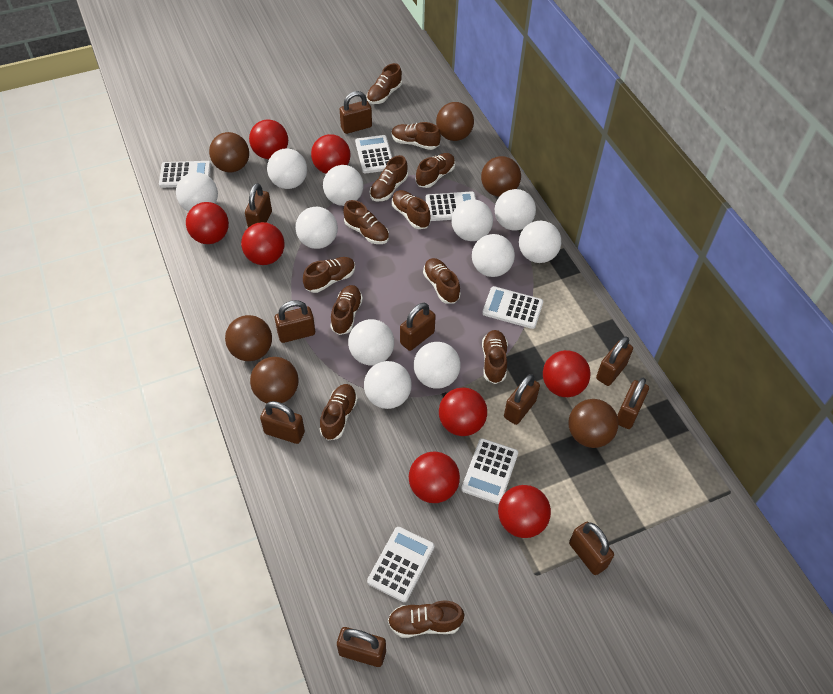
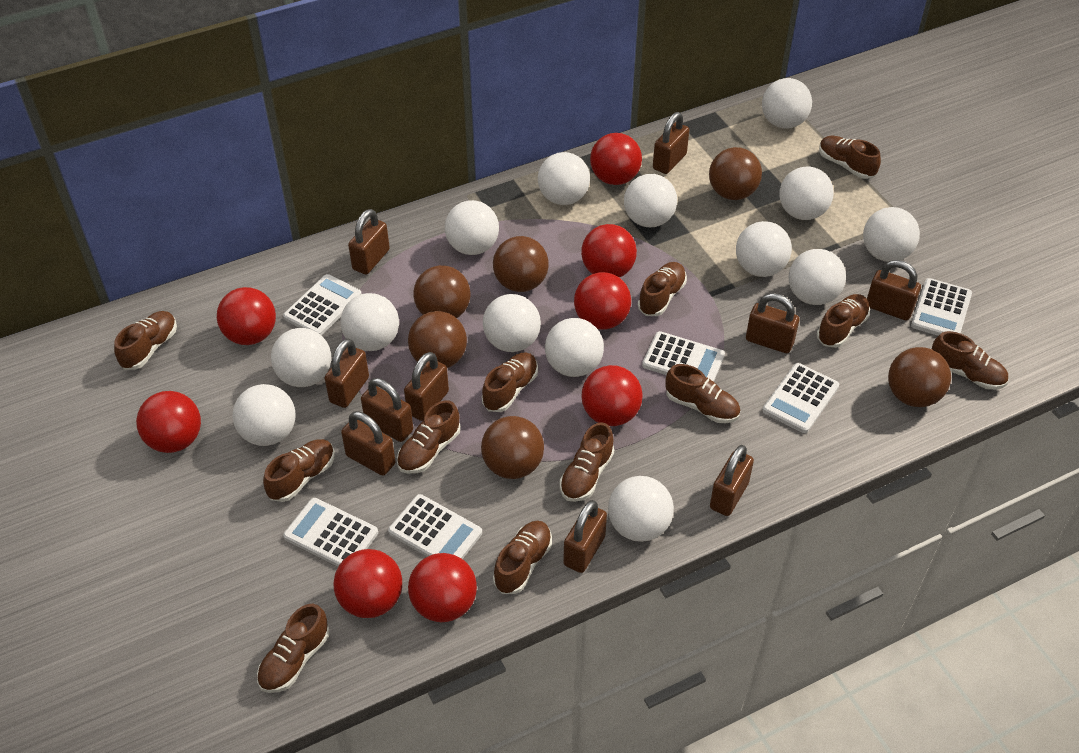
white ball: 11 -> 14

